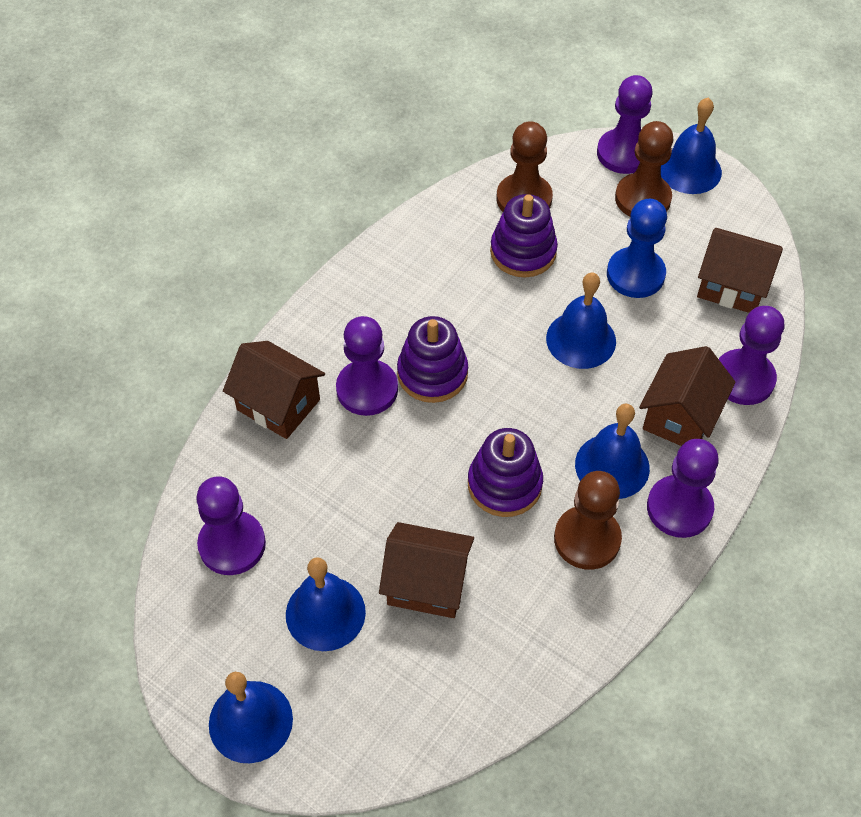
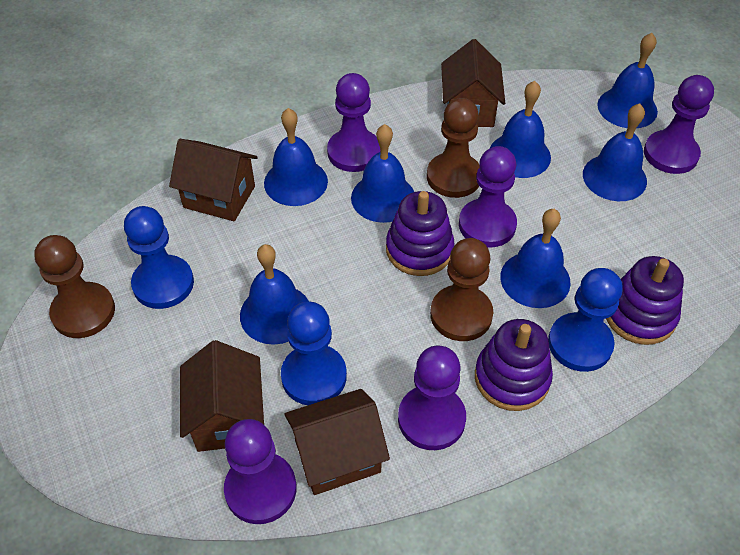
blue bell: 5 -> 7
blue pawn: 1 -> 3

